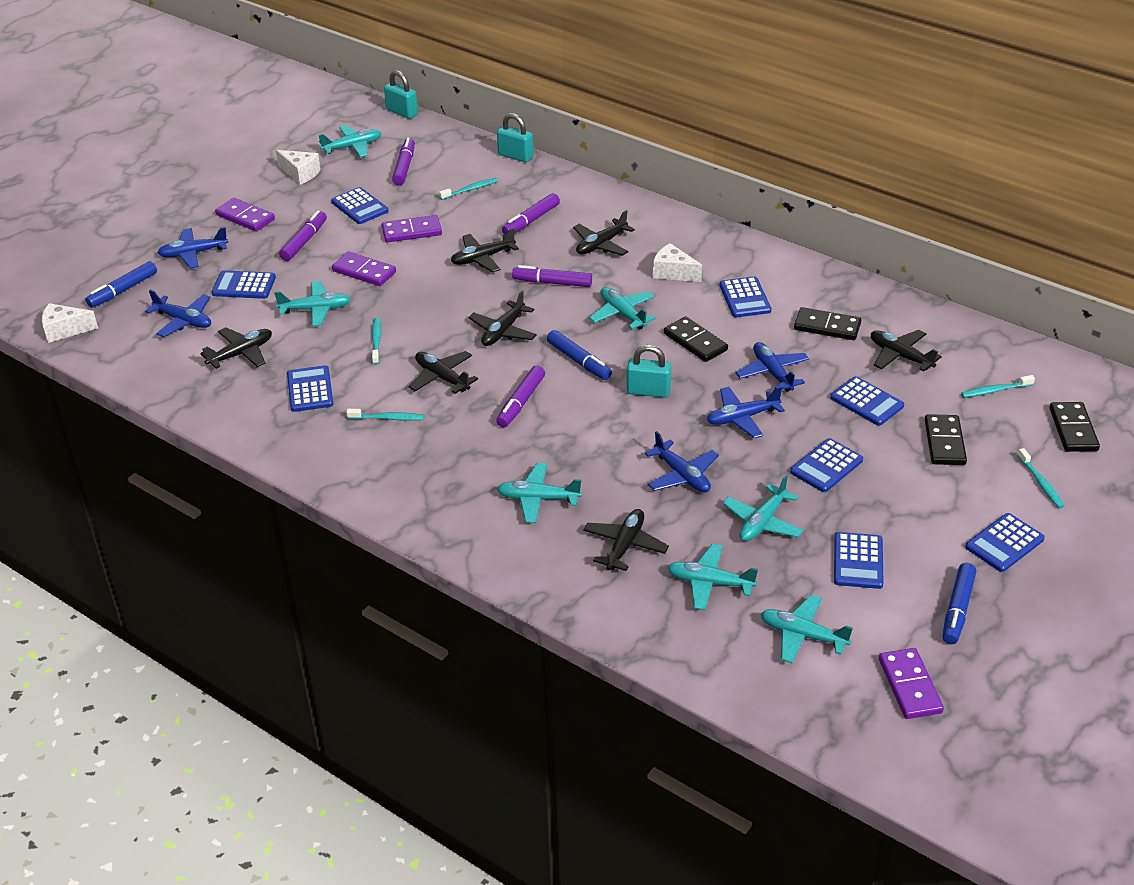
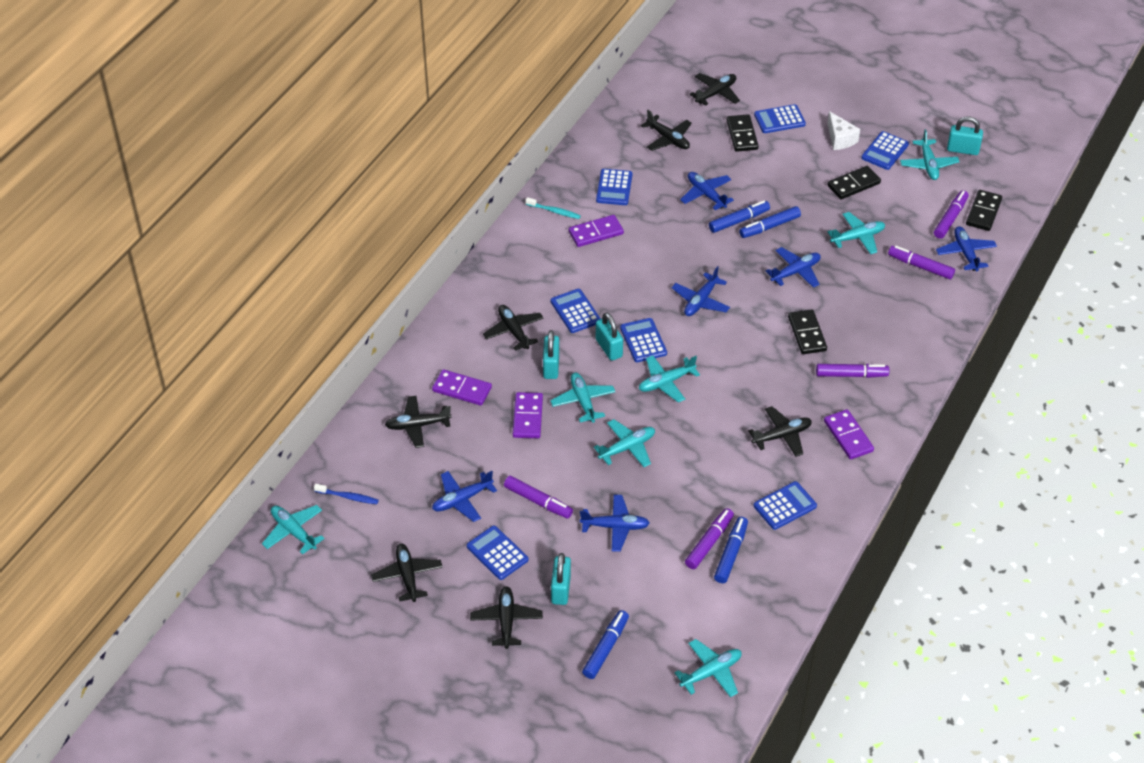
blue calculator: 8 -> 7
blue marker: 3 -> 4
blue plane: 5 -> 6
blue toothbrush: 0 -> 1
turquoise padlock: 3 -> 4
turquoise toothbrush: 5 -> 1
white cheese: 3 -> 1

